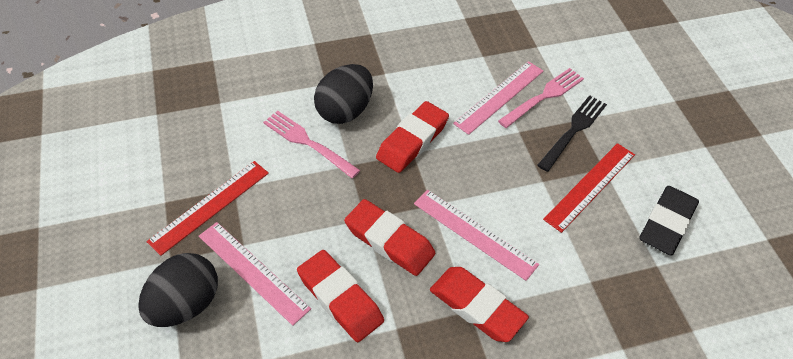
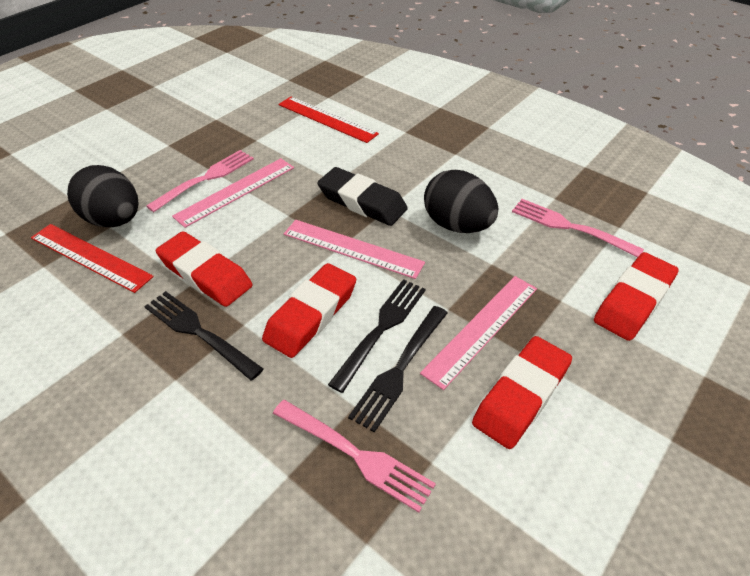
black fork: 1 -> 3
pink fork: 2 -> 3

